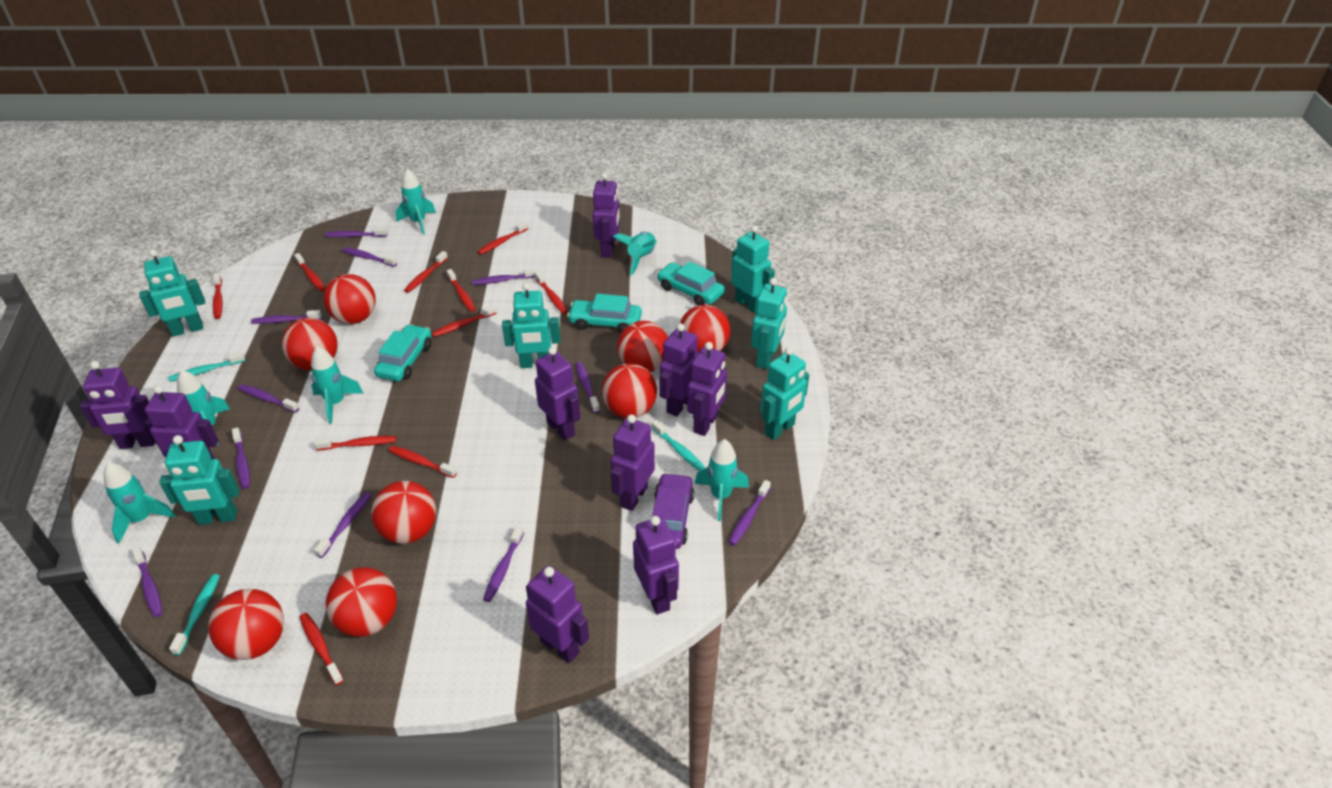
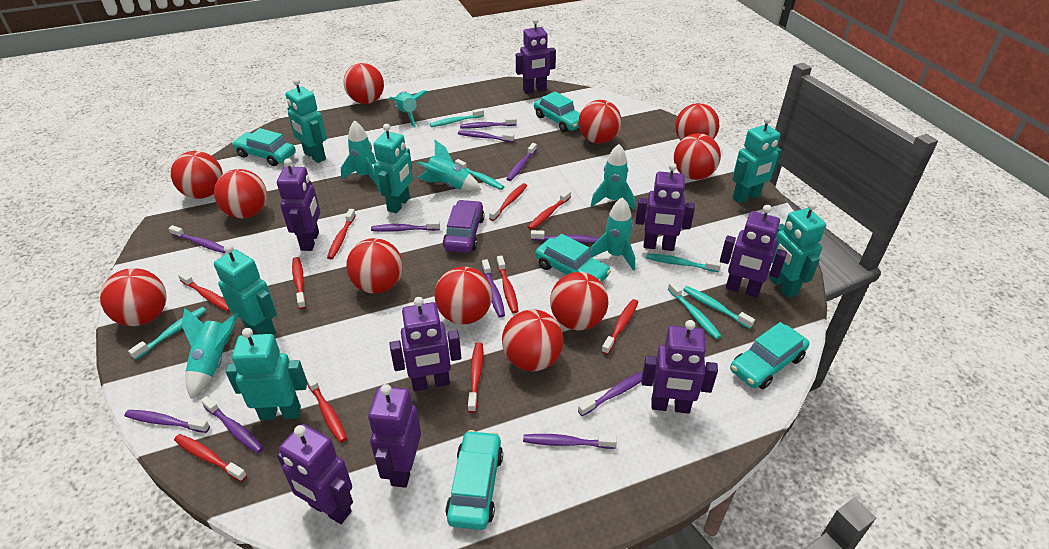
purple robot: 9 -> 8
red ball: 8 -> 11
turquoise car: 3 -> 5
turquoise toothbrush: 3 -> 6

